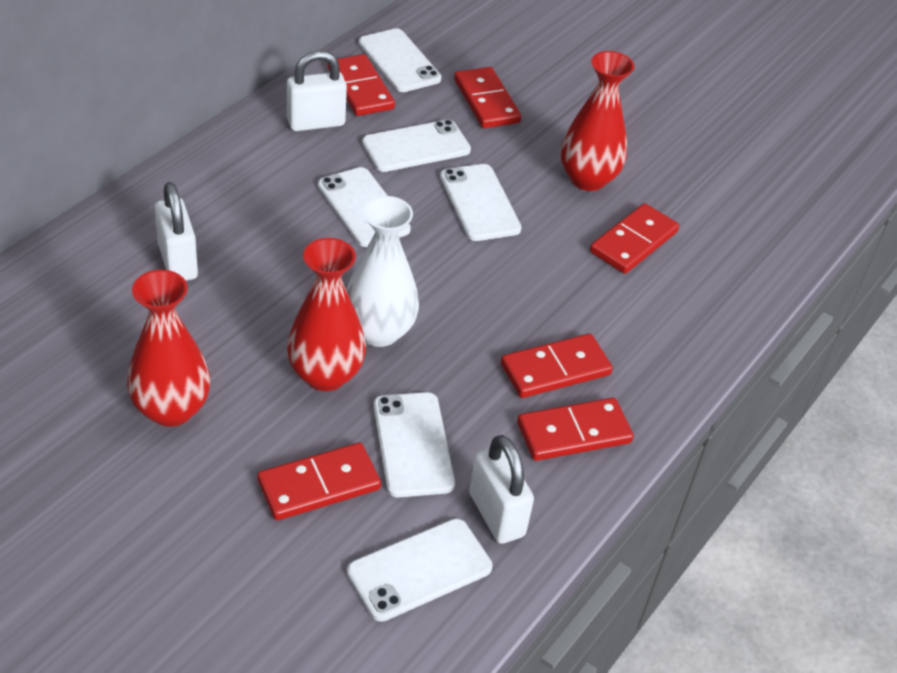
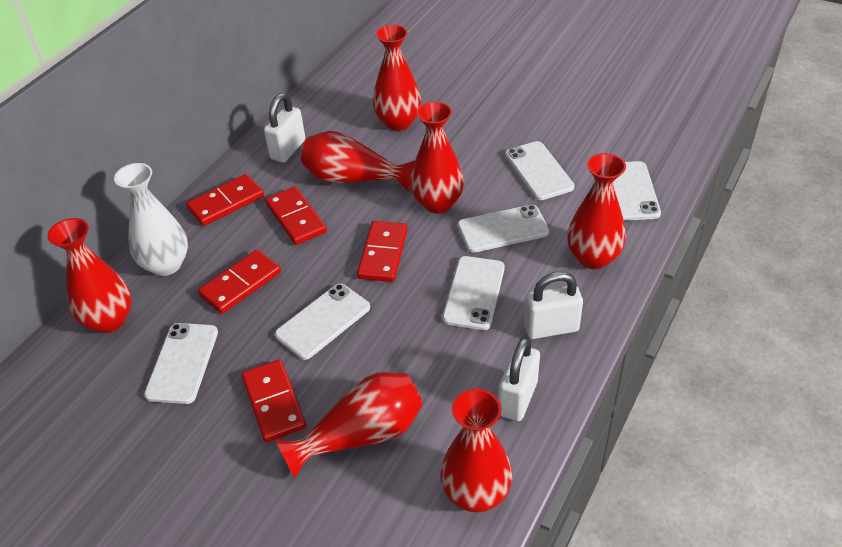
red domino: 6 -> 5
red vase: 3 -> 7

